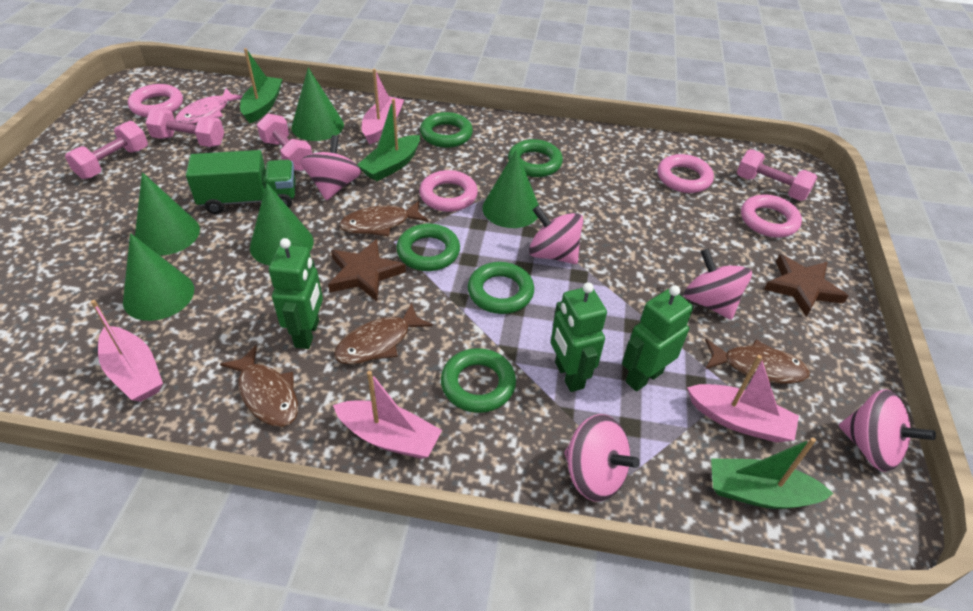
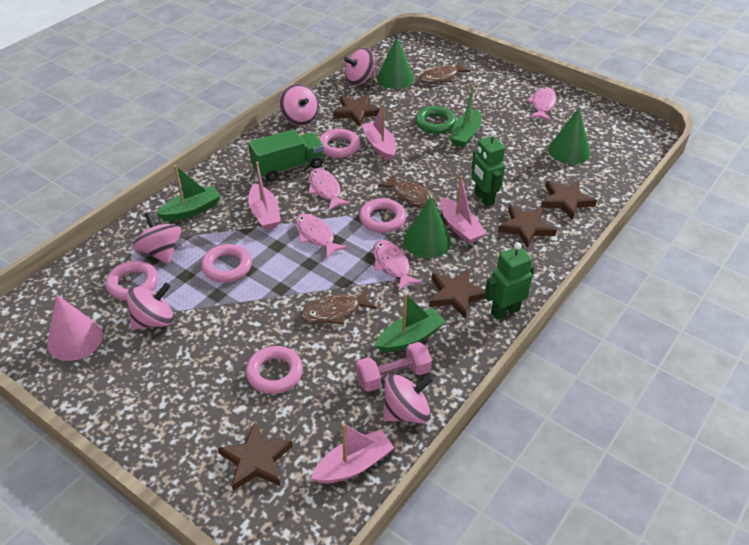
brown fish: 4 -> 3
brown star: 2 -> 5
green cone: 5 -> 3
green ring: 5 -> 1
green robot: 3 -> 2
pink cone: 0 -> 1
pink dumbbell: 4 -> 1
pink fish: 1 -> 4
pink ring: 4 -> 5

